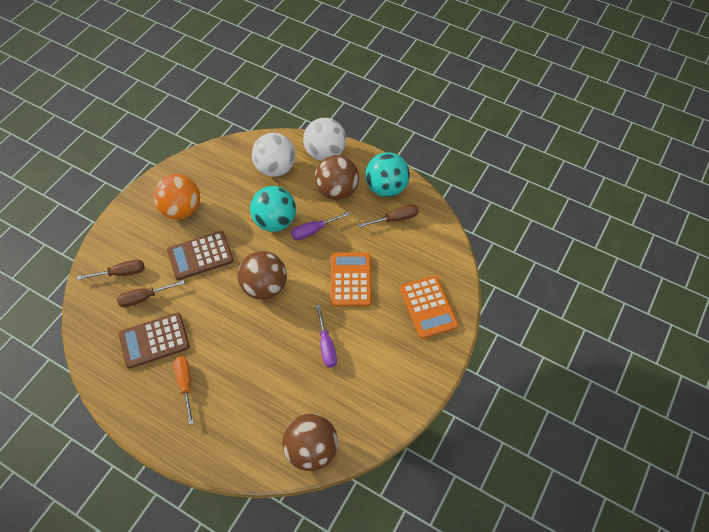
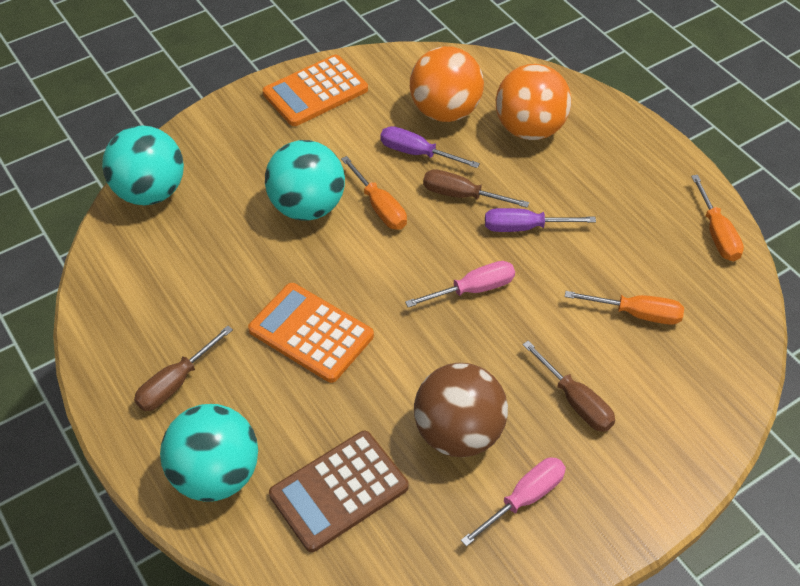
brown ball: 3 -> 1
brown calculator: 2 -> 1
orange ball: 1 -> 2
orange screwdriver: 1 -> 3
pink screwdriver: 0 -> 2
turquoise ball: 2 -> 3
white ball: 2 -> 0

